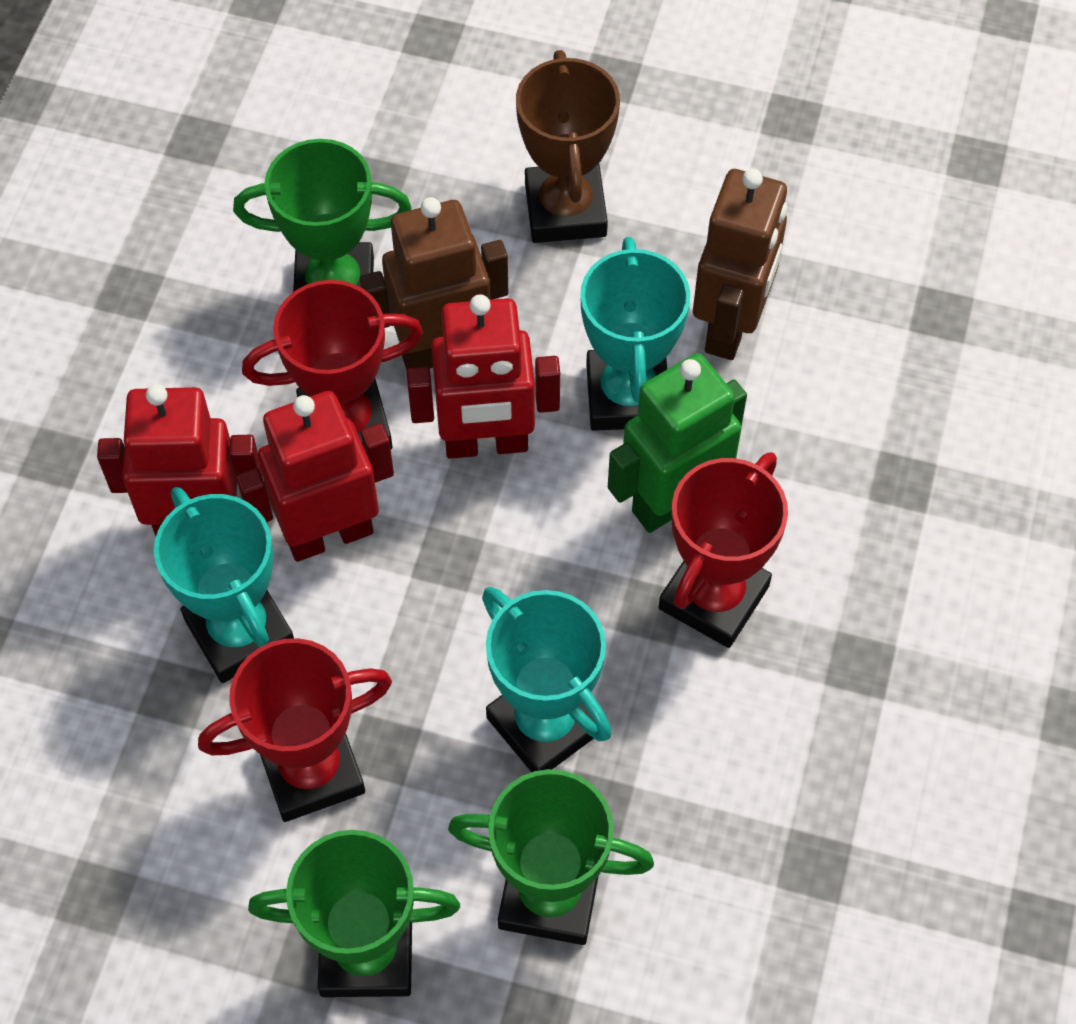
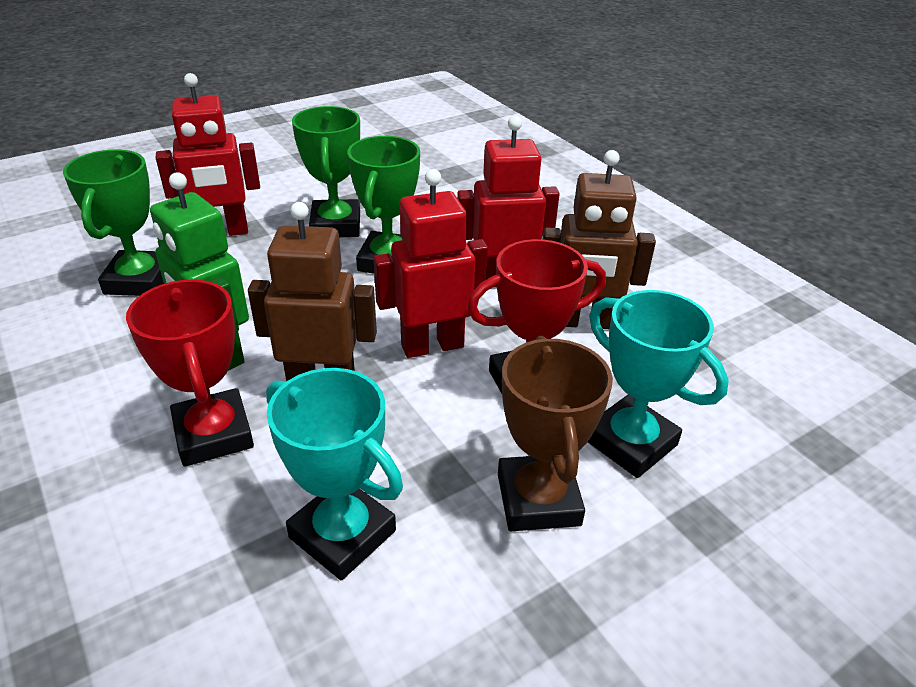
red trophy: 3 -> 2
turquoise trophy: 3 -> 2

